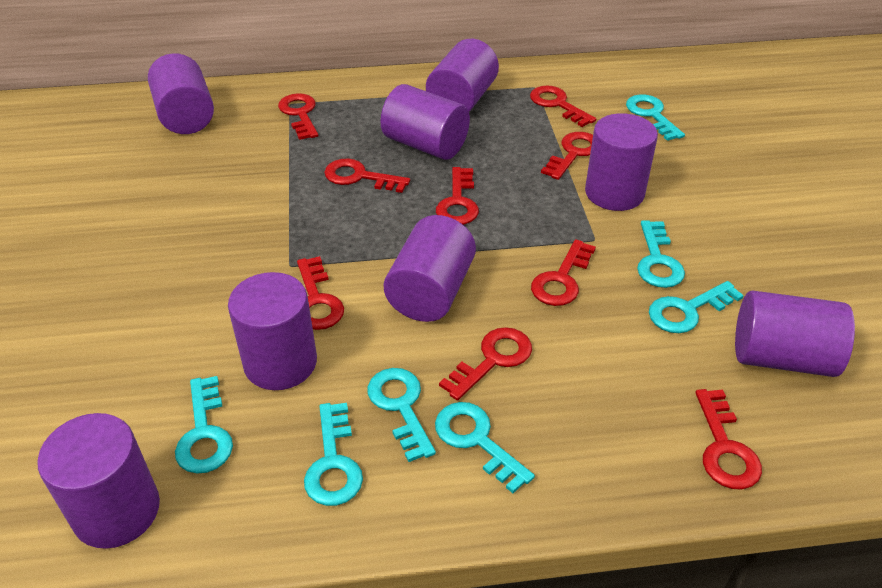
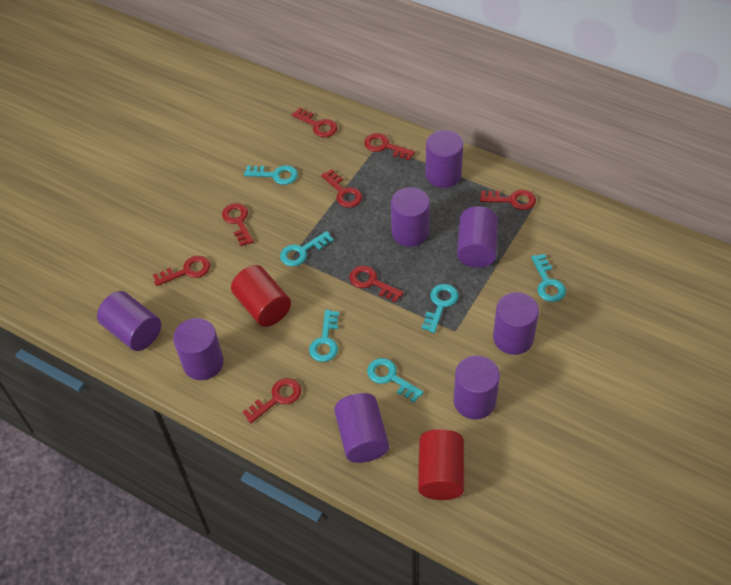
red cylinder: 0 -> 2
red key: 9 -> 8
turquoise key: 7 -> 6

